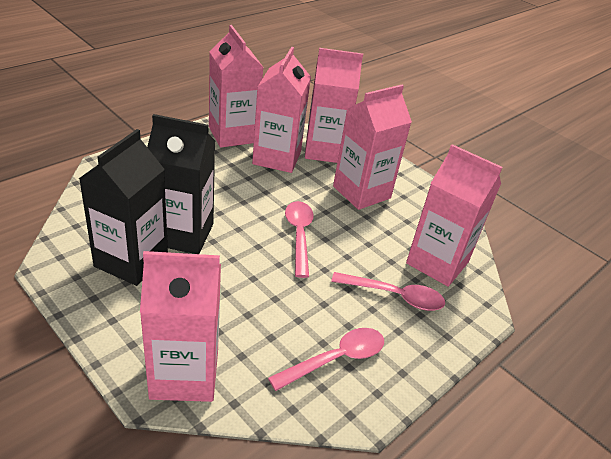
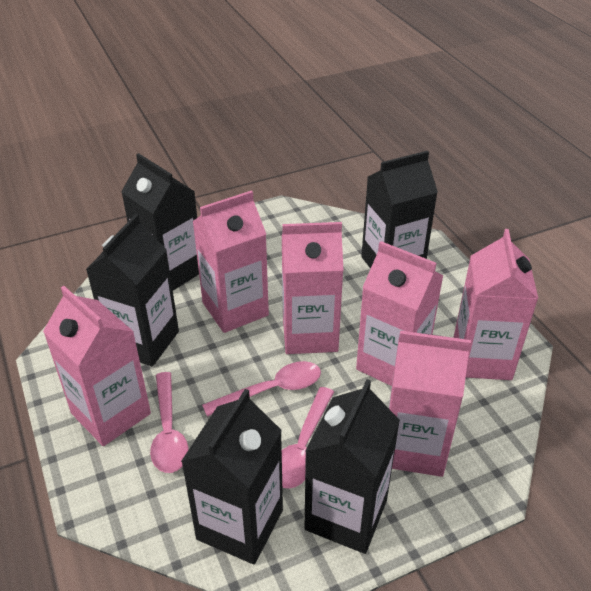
black carton: 2 -> 5

